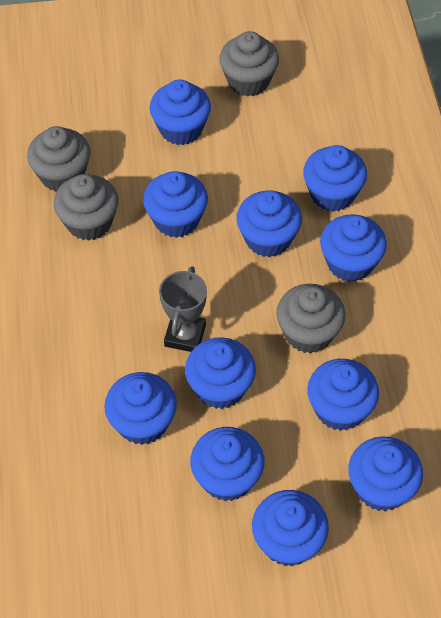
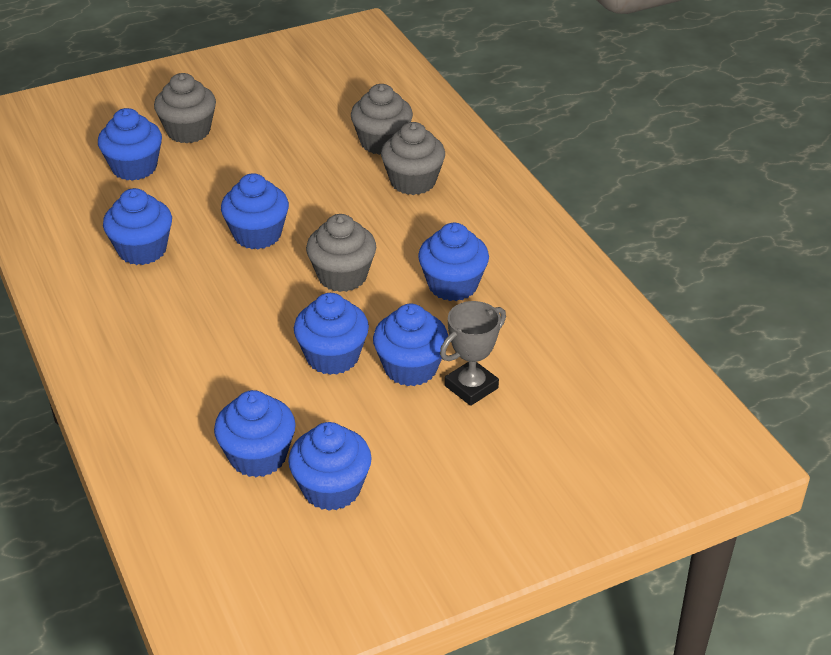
blue cupcake: 11 -> 8

